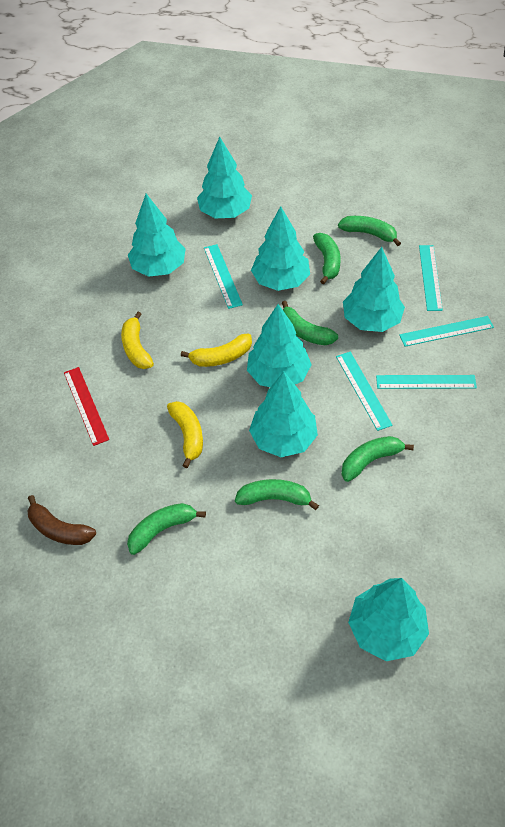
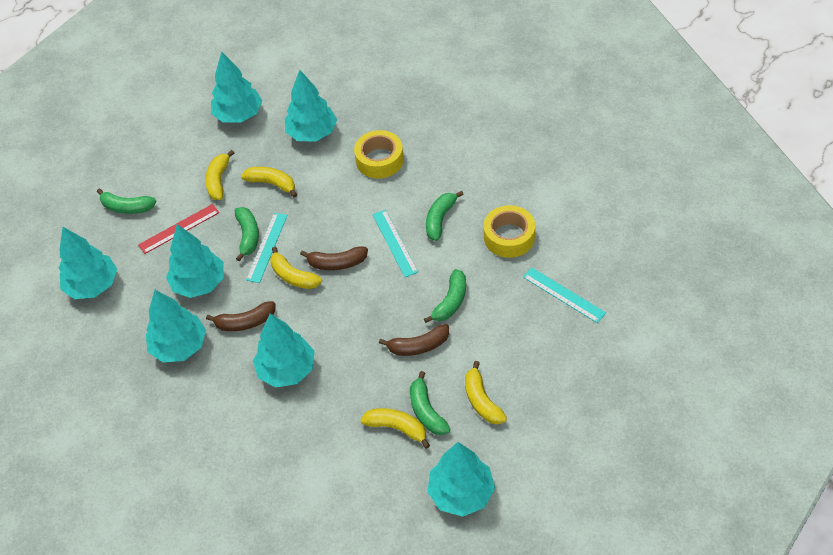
brown banana: 1 -> 3
green banana: 6 -> 5
turquoise ruler: 5 -> 3
yellow banana: 3 -> 5
yellow tape: 0 -> 2

